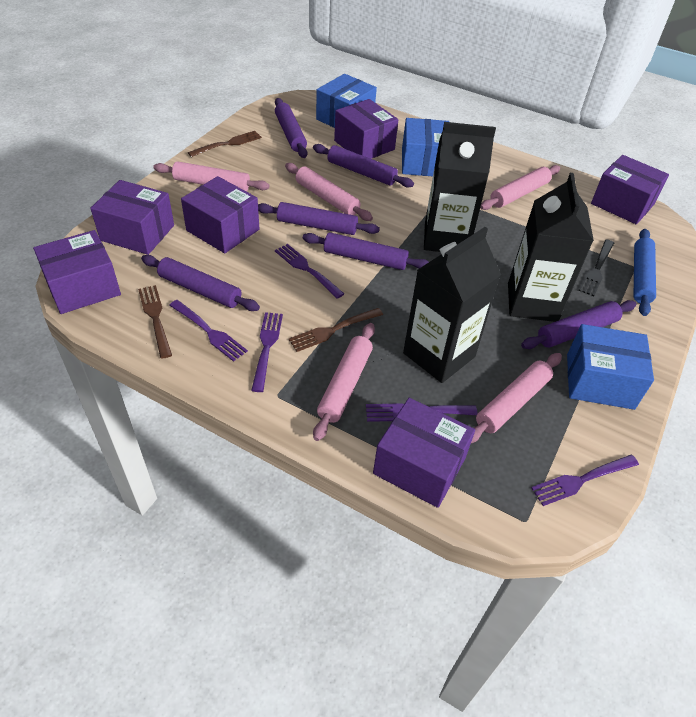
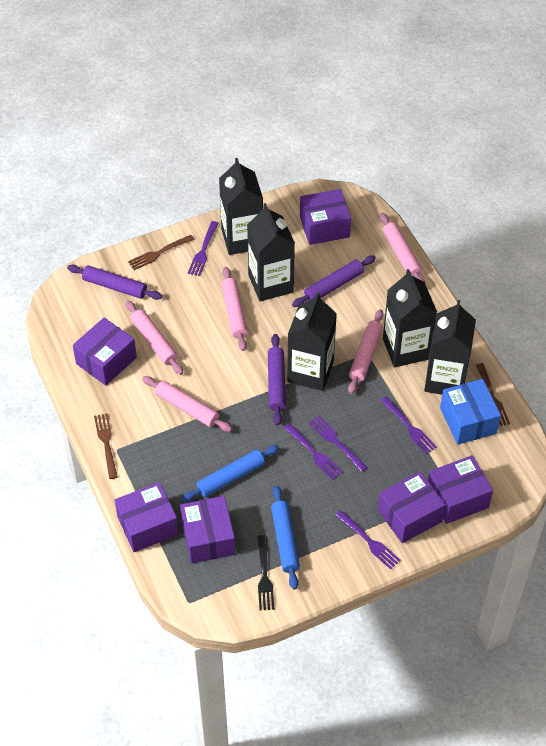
black carton: 3 -> 5
blue box: 3 -> 1
blue rolling pin: 1 -> 2
purple rolling pin: 6 -> 3

